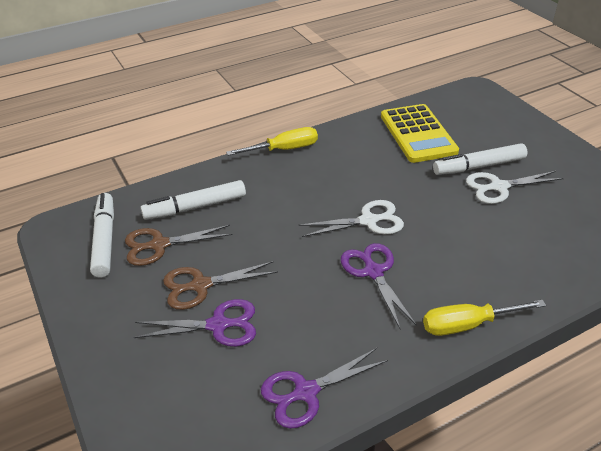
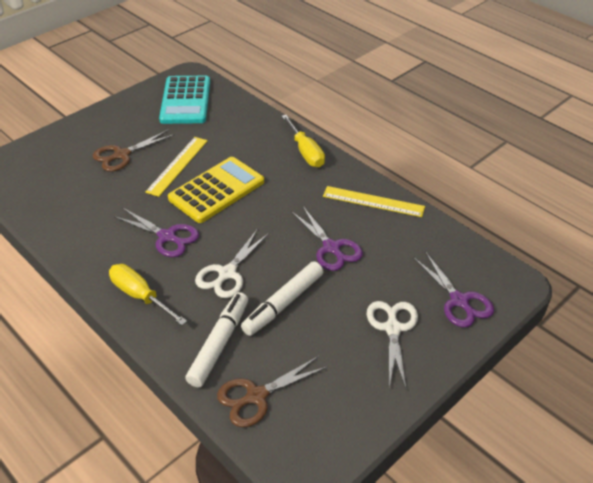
turquoise calculator: 0 -> 1
white marker: 3 -> 2
yellow ruler: 0 -> 2

